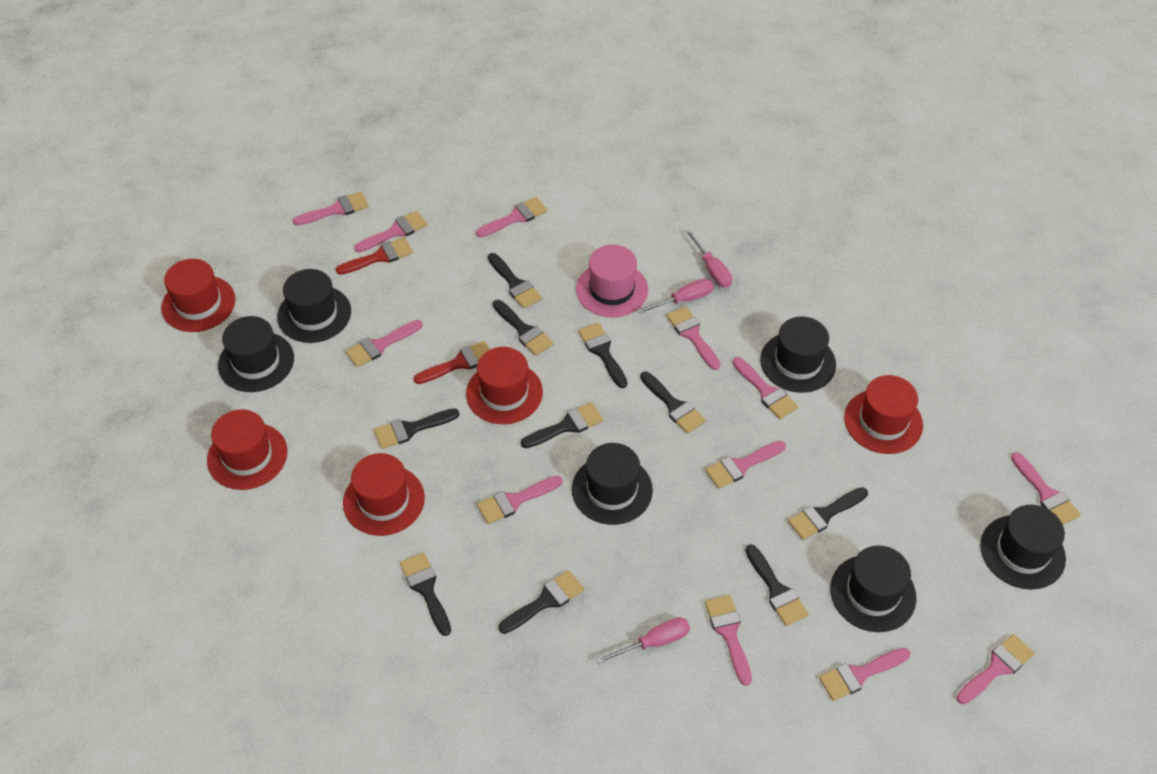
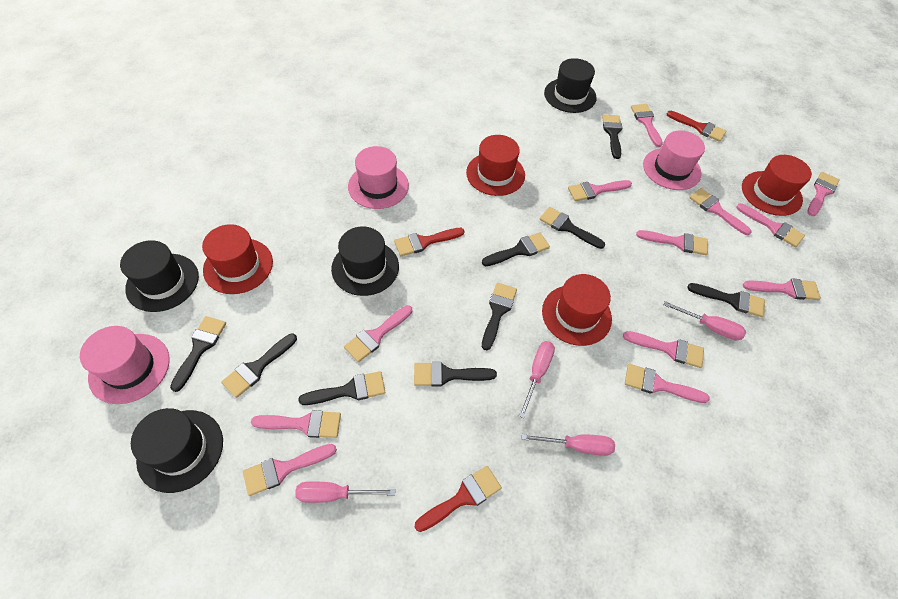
black brush: 10 -> 9
black hat: 6 -> 4
pink hat: 1 -> 3
pink screwdriver: 3 -> 4
red brush: 2 -> 3
red hat: 5 -> 4

